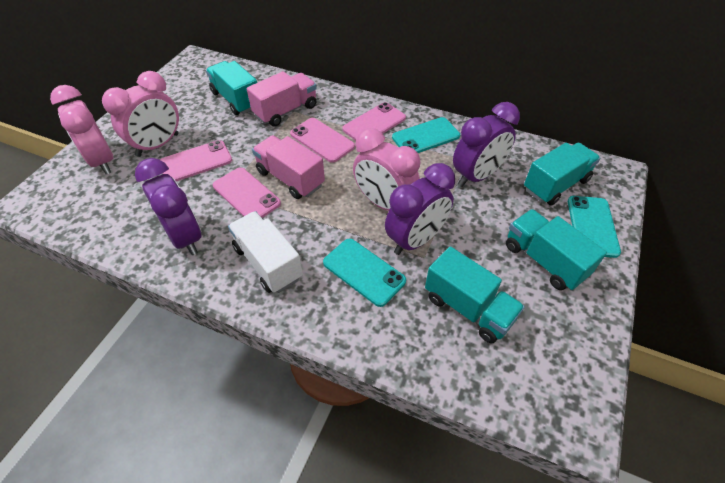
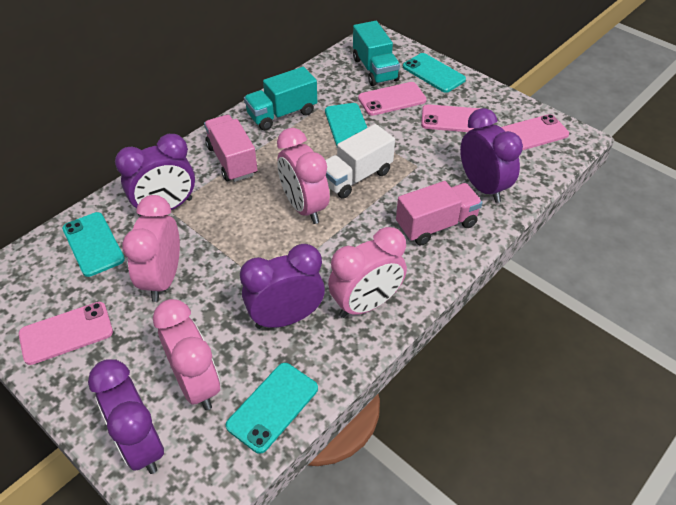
pink clock: 3 -> 4
purple clock: 3 -> 4
turquoise phone: 3 -> 4
turquoise truck: 4 -> 2

